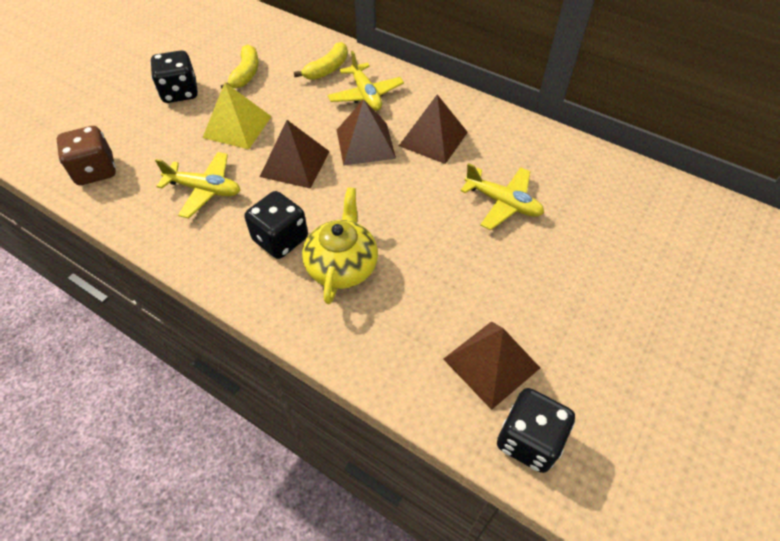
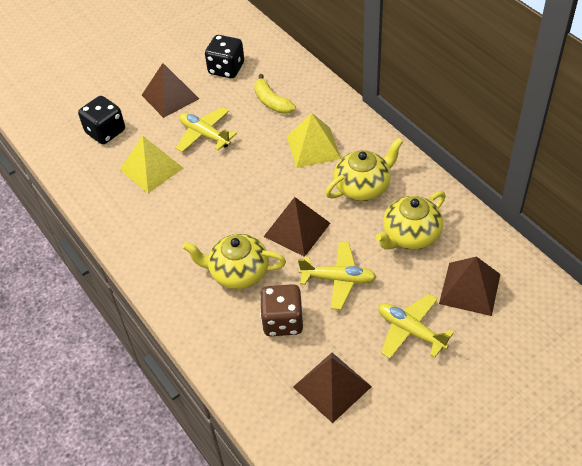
black dice: 3 -> 2
yellow banana: 2 -> 1
yellow pyramid: 1 -> 2
yellow teapot: 1 -> 3

